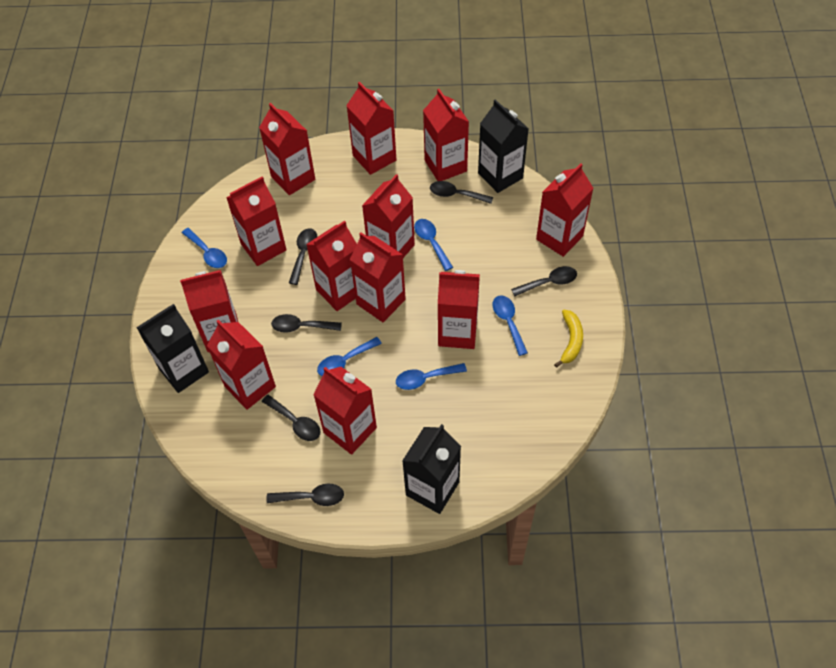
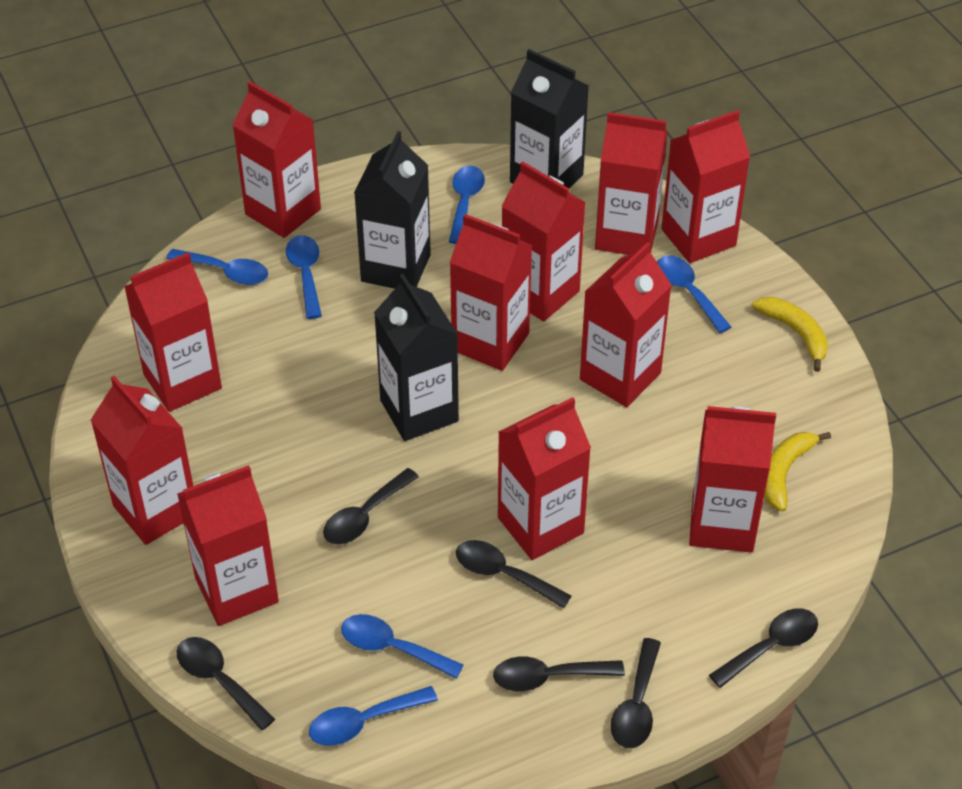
blue spoon: 5 -> 6
red carton: 12 -> 11
yellow banana: 1 -> 2

